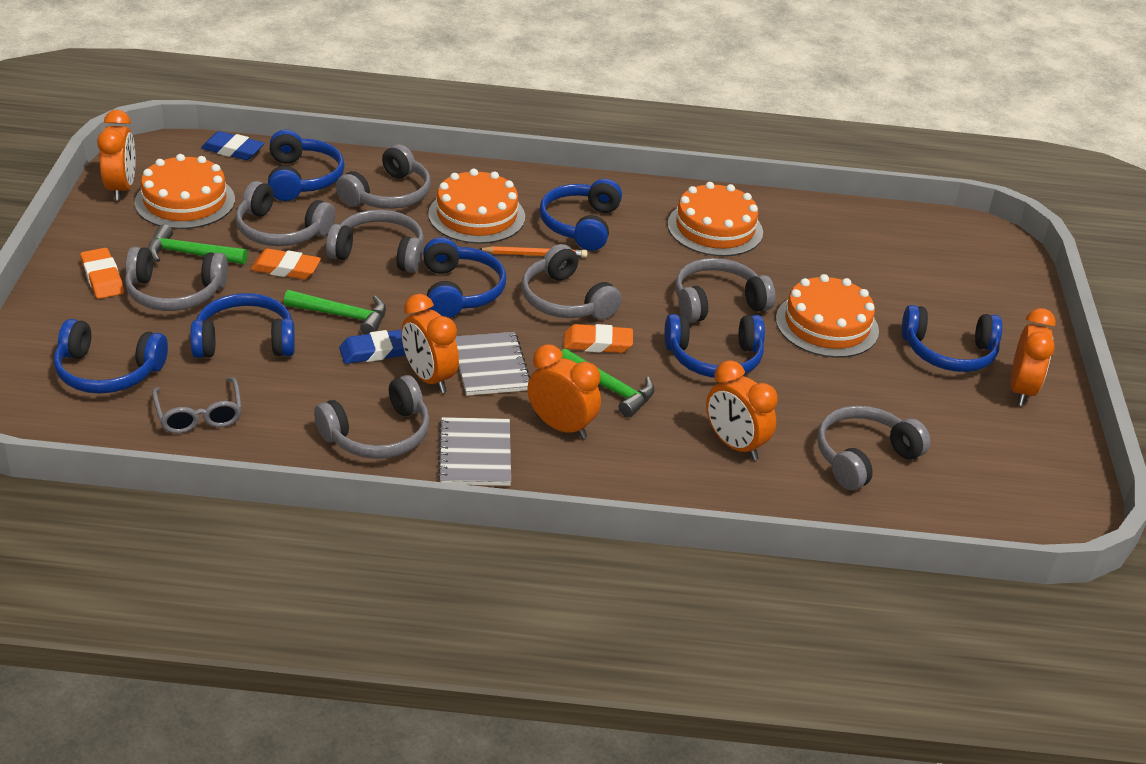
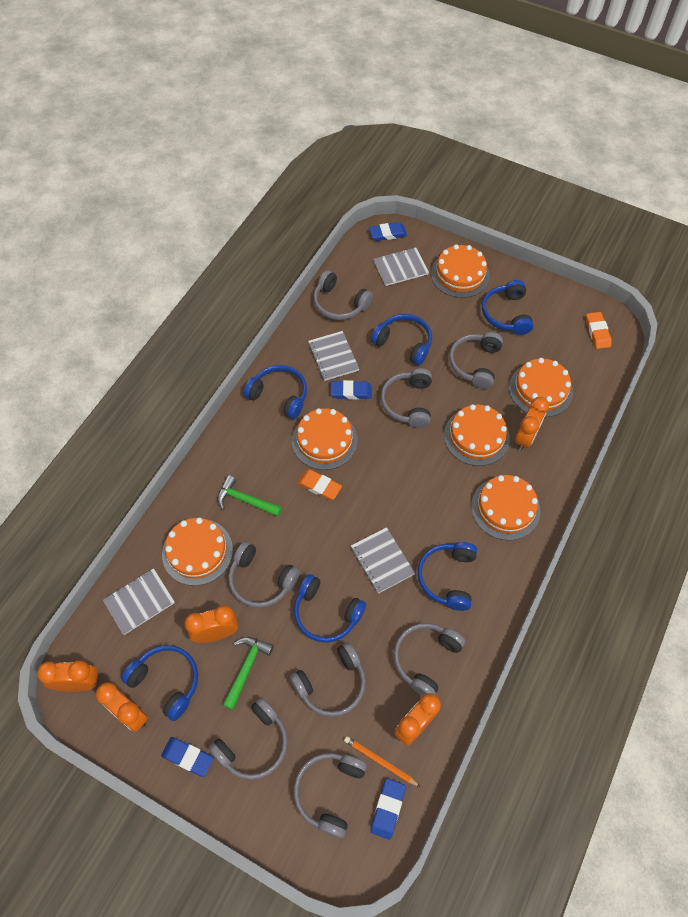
blue eraser: 2 -> 4
blue headphones: 7 -> 6
green hammer: 3 -> 2
grey glasses: 1 -> 0
grey notebook: 2 -> 4
orange cake: 4 -> 6
orange eraser: 3 -> 2

